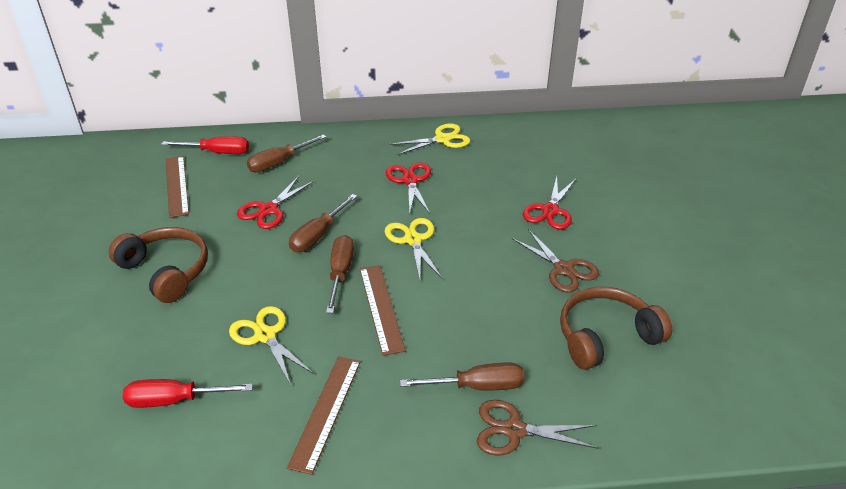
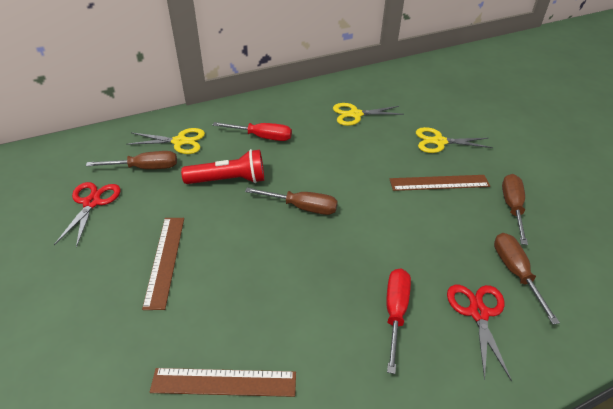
brown headphones: 2 -> 0
brown scissors: 2 -> 0
red flashlight: 0 -> 1
red scissors: 3 -> 2

